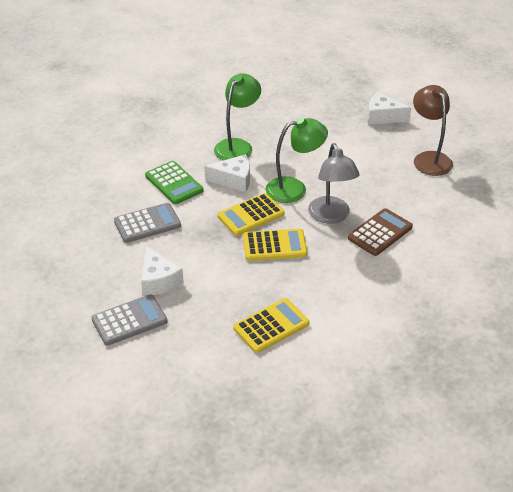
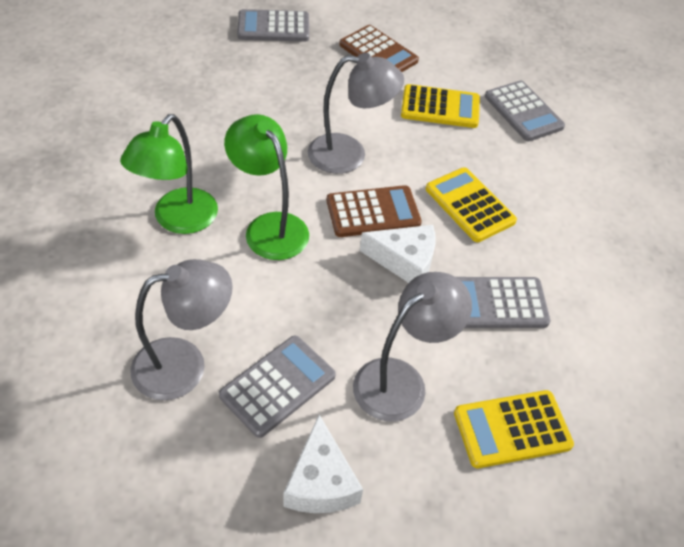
brown calculator: 1 -> 2
brown lamp: 1 -> 0
green calculator: 1 -> 0
grey calculator: 2 -> 4
grey lamp: 1 -> 3
white cheese: 3 -> 2

